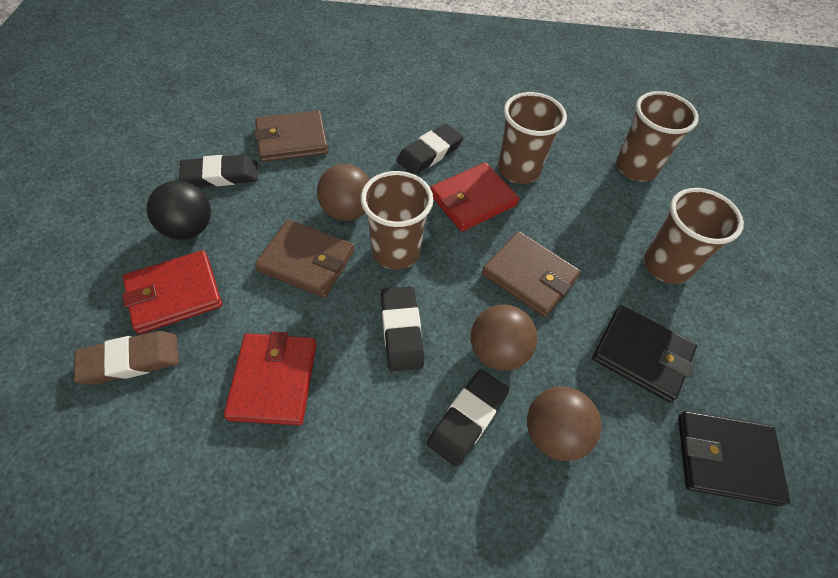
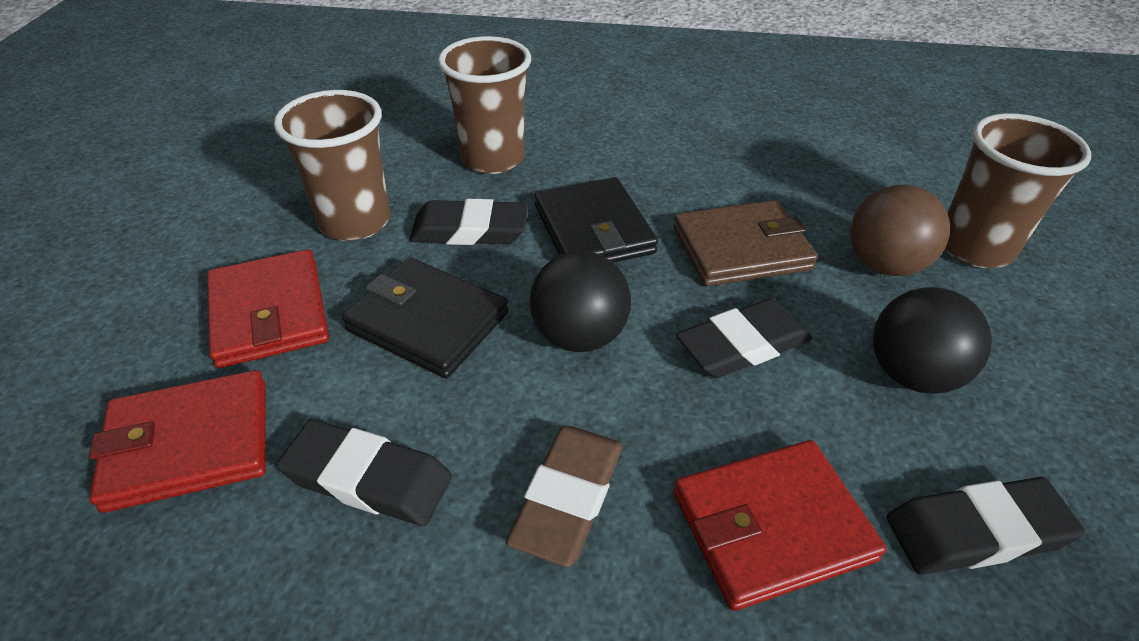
black ball: 1 -> 2
brown ball: 3 -> 1
brown cup: 4 -> 3
brown wallet: 3 -> 1

